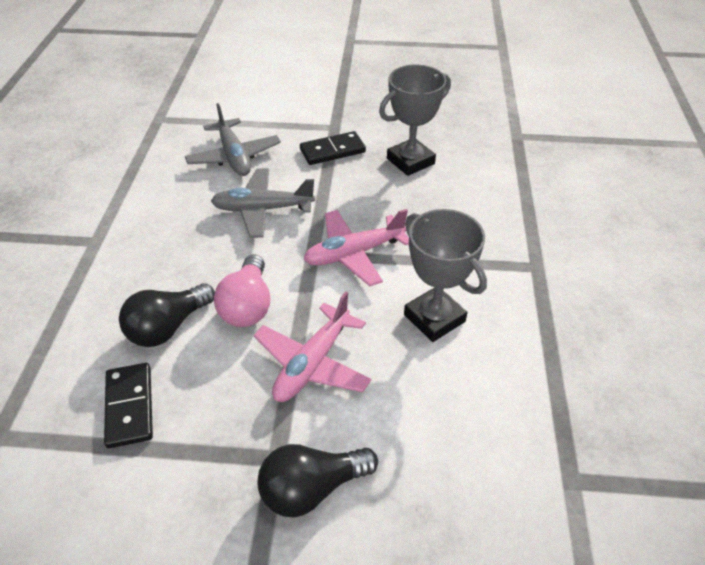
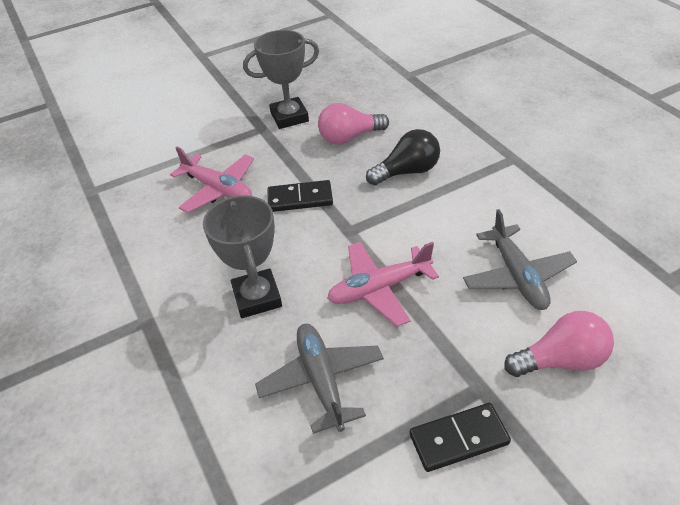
black light bulb: 2 -> 1
pink light bulb: 1 -> 2

